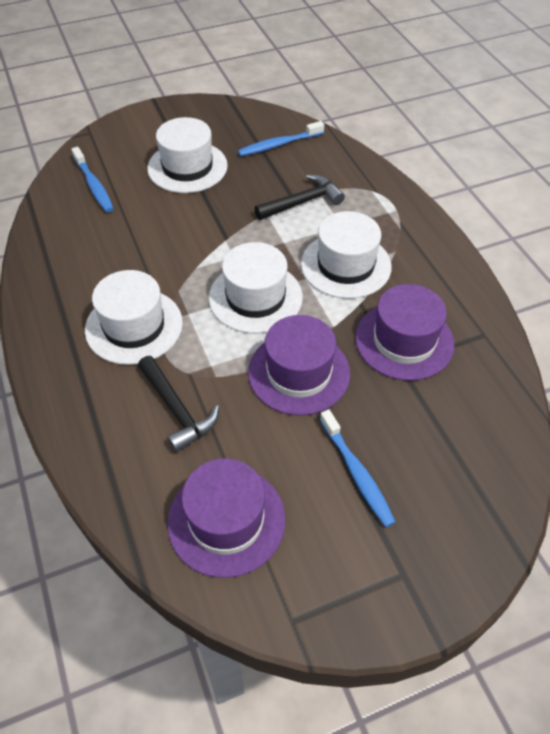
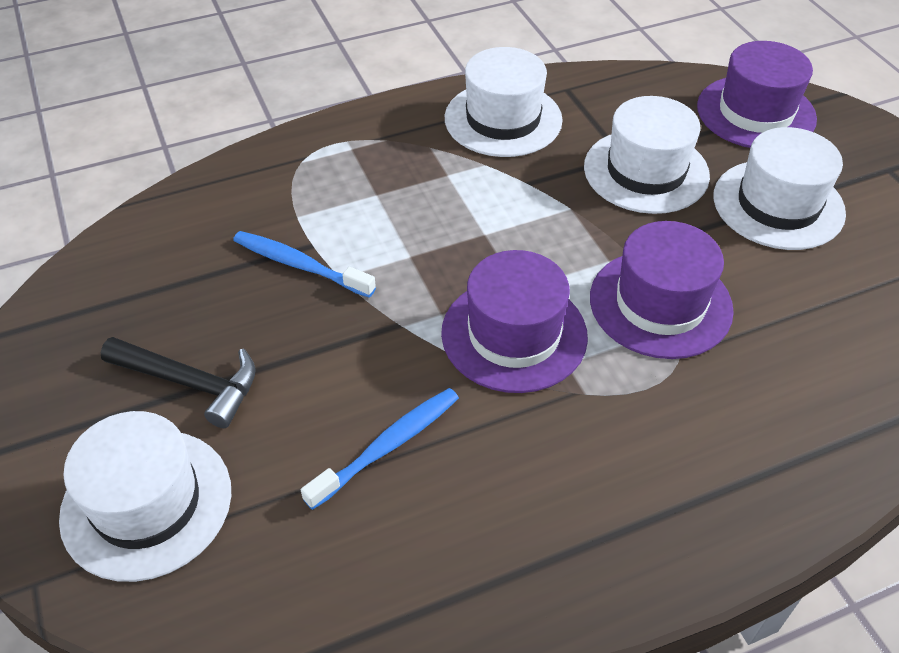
black hammer: 2 -> 1
blue toothbrush: 3 -> 2

